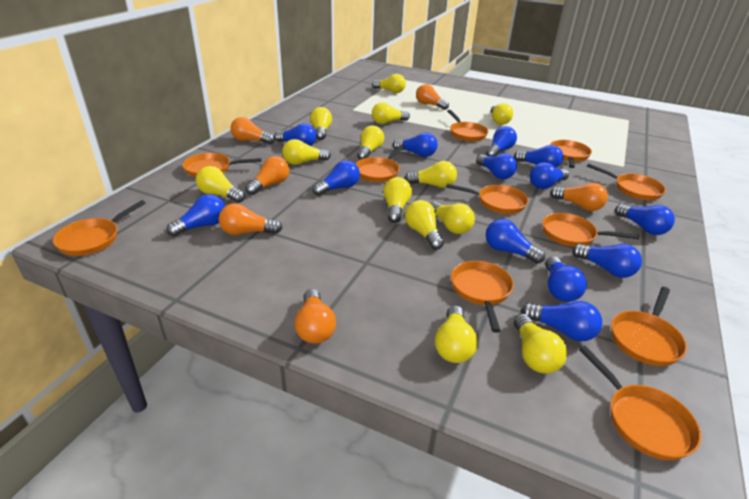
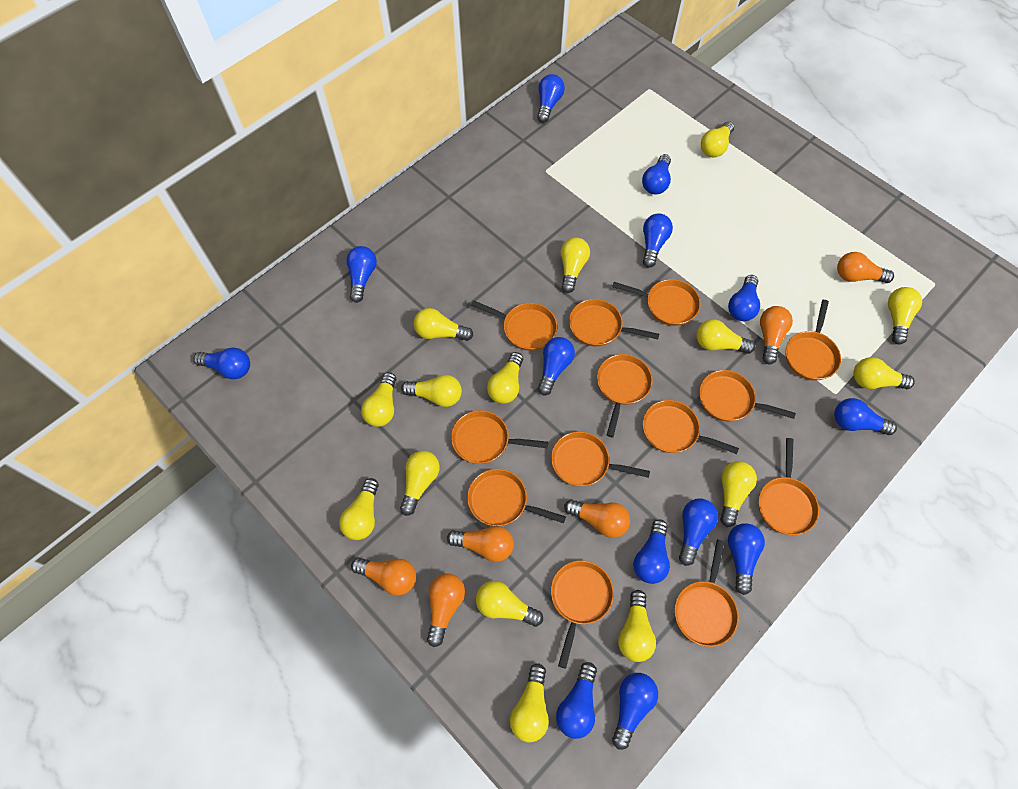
orange pan: 11 -> 13
yellow light bulb: 13 -> 15

